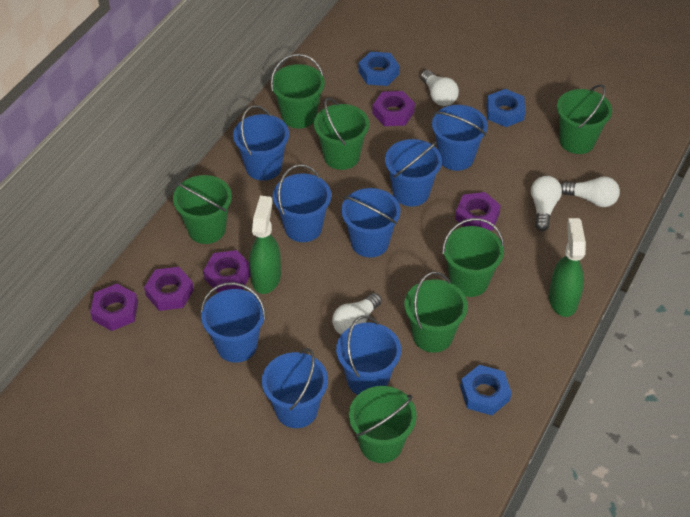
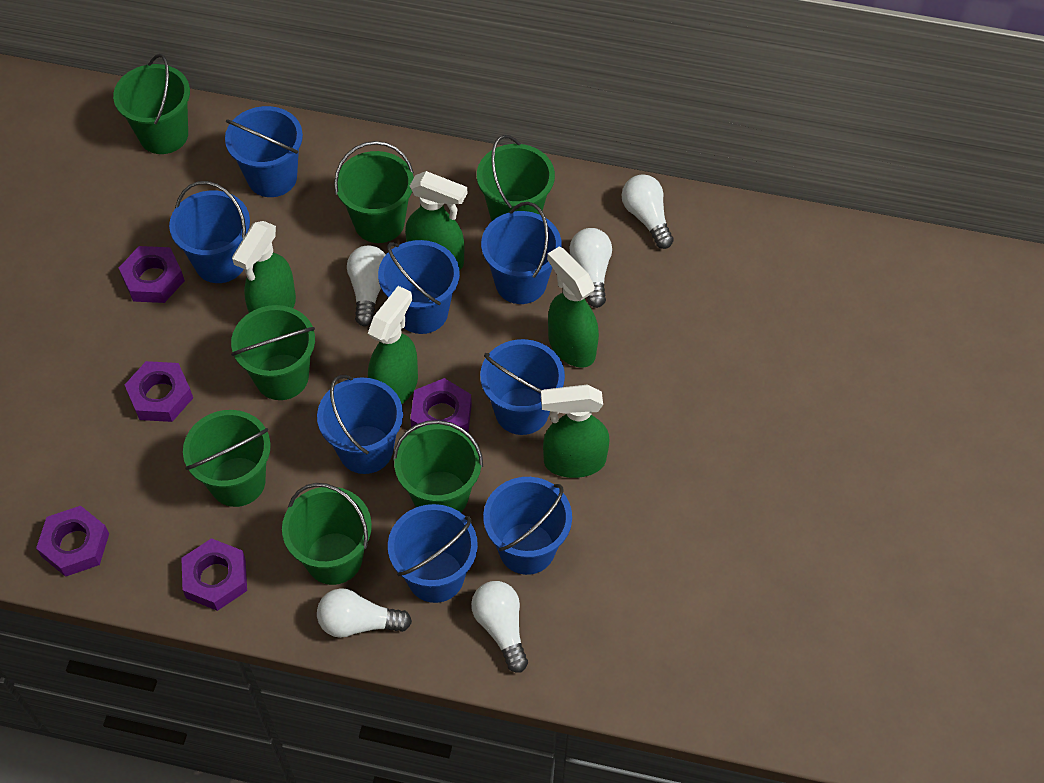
blue nut: 3 -> 0
green spray bottle: 2 -> 5
white light bulb: 4 -> 5

